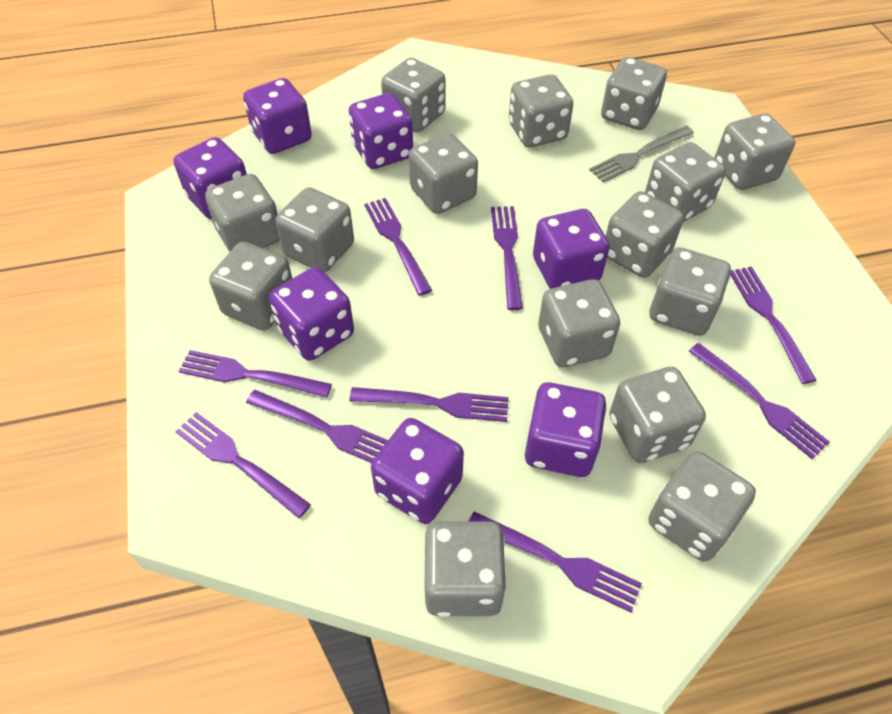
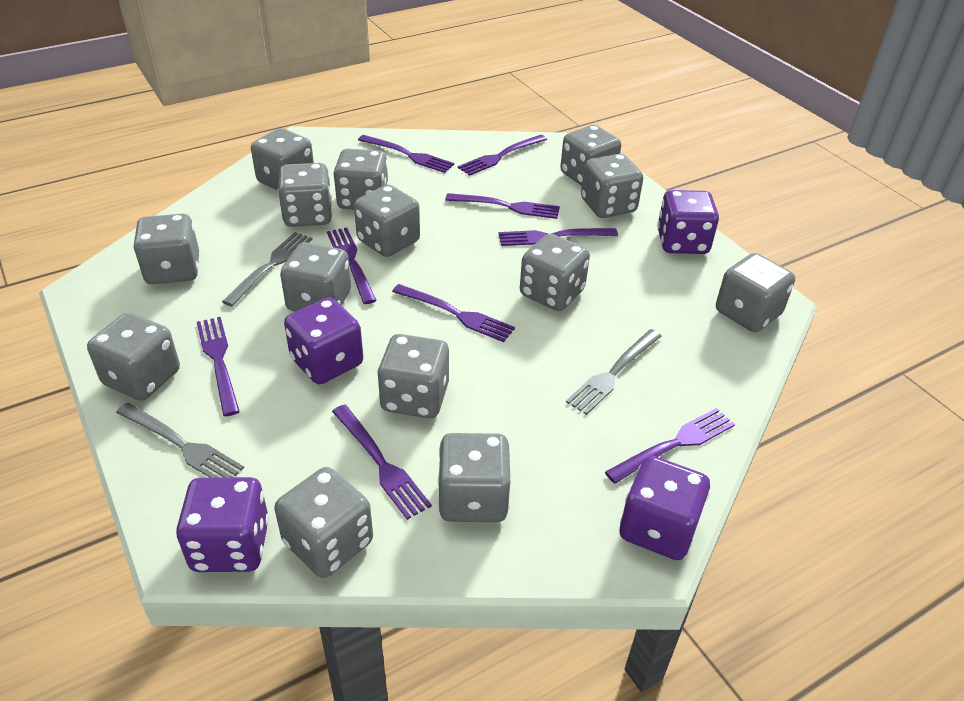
grey dice: 15 -> 14
grey fork: 1 -> 3
purple dice: 7 -> 4

